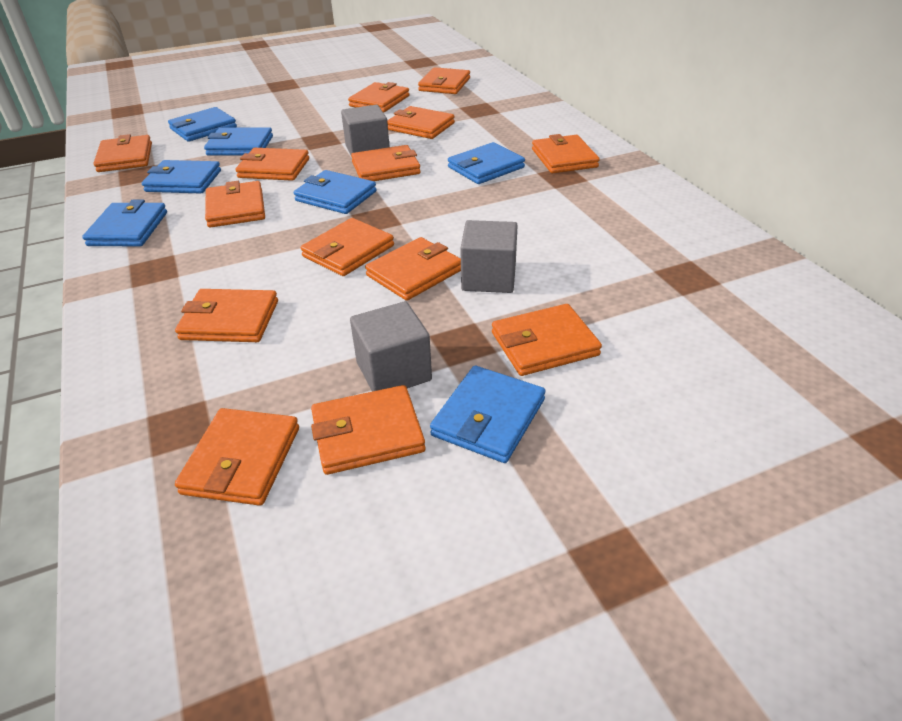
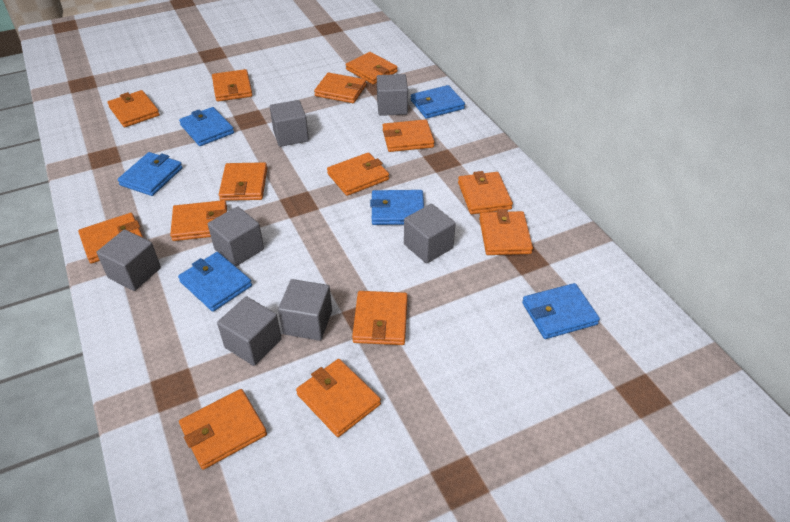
blue wallet: 7 -> 6
grey cube: 3 -> 7

